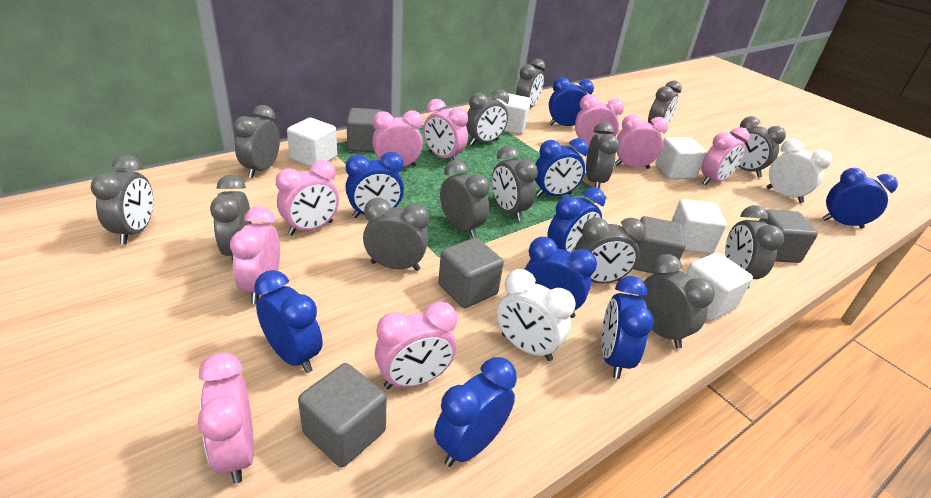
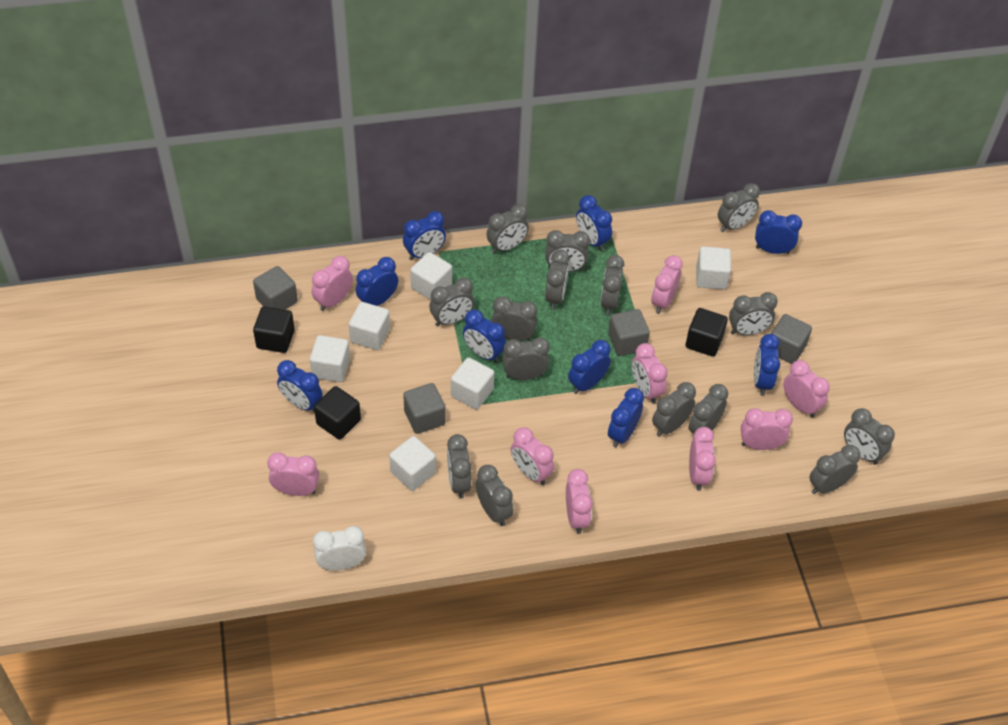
black cube: 0 -> 3
grey clock: 14 -> 15
grey cube: 5 -> 4
white clock: 2 -> 1
white cube: 5 -> 6

